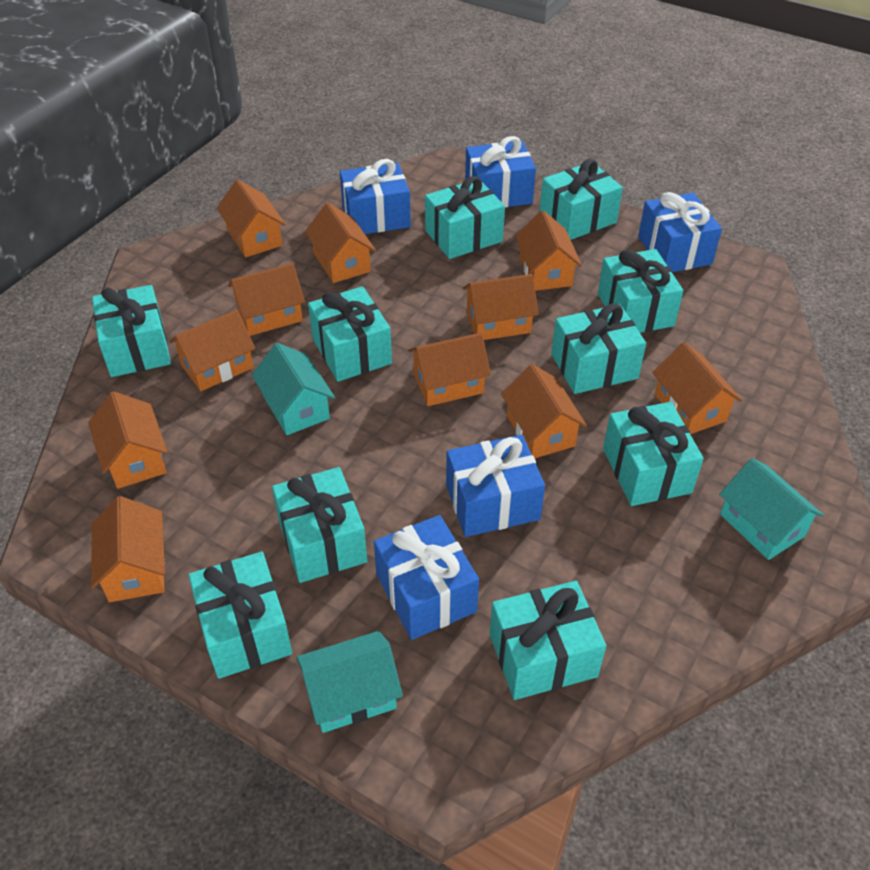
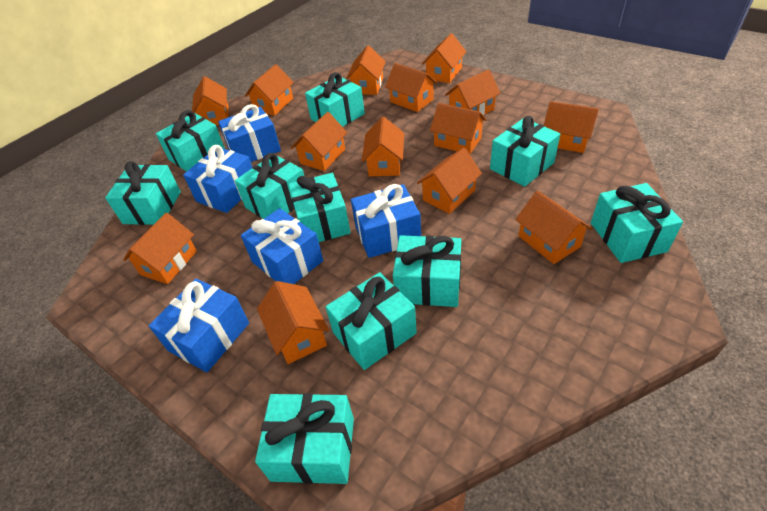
orange house: 11 -> 14
turquoise house: 3 -> 0

